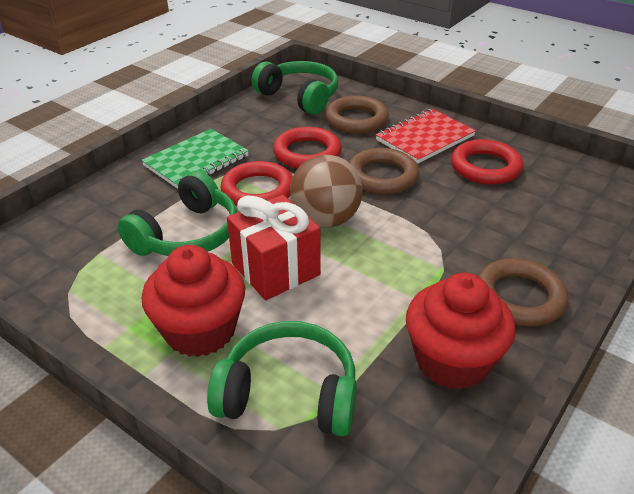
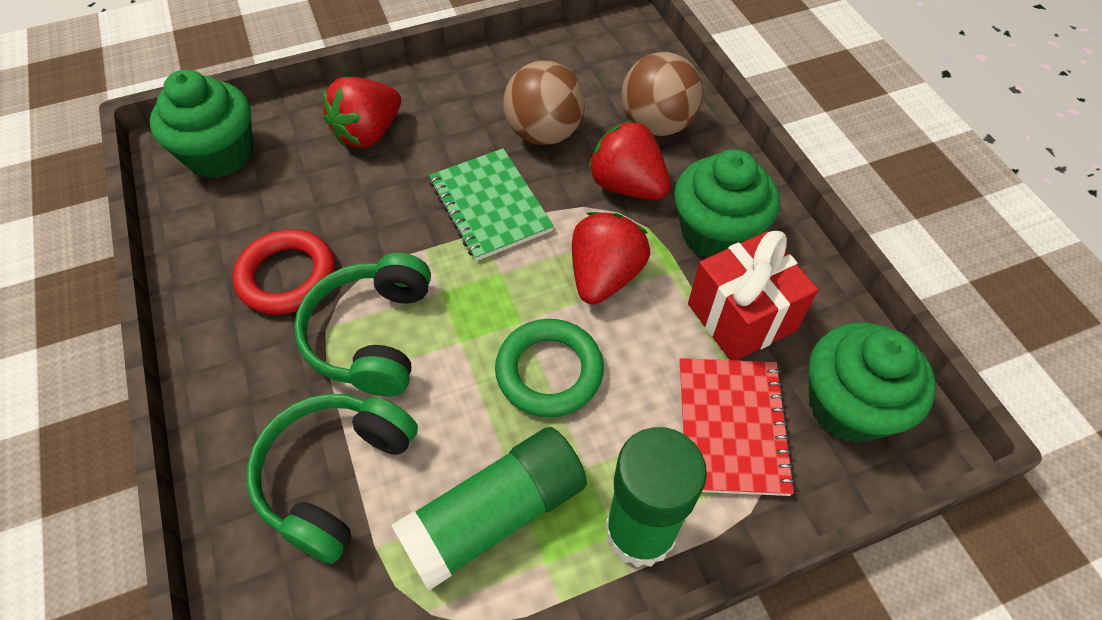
brown ball: 1 -> 2
brown ring: 3 -> 0
green cupcake: 0 -> 3
green glue stick: 0 -> 2
green headphones: 3 -> 2
green ring: 0 -> 1
red cupcake: 2 -> 0
red ring: 3 -> 1
red strawberry: 0 -> 3

